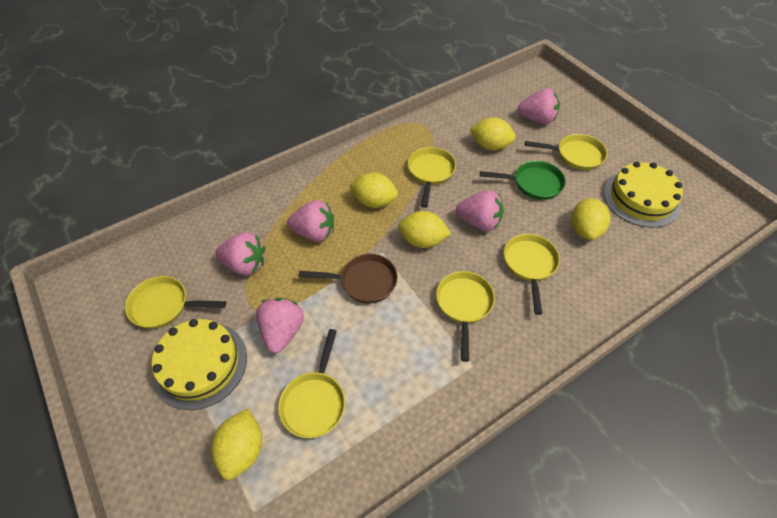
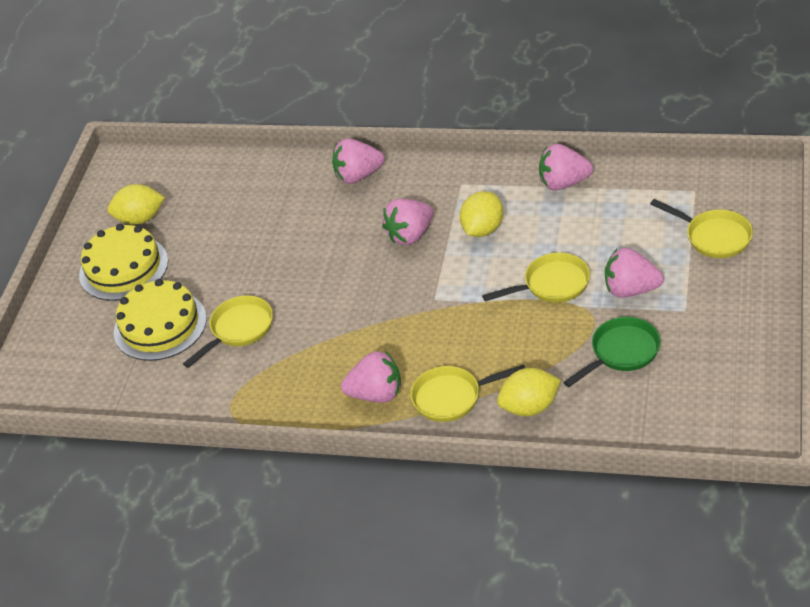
brown pan: 1 -> 0
yellow lemon: 5 -> 3
yellow pan: 6 -> 4

